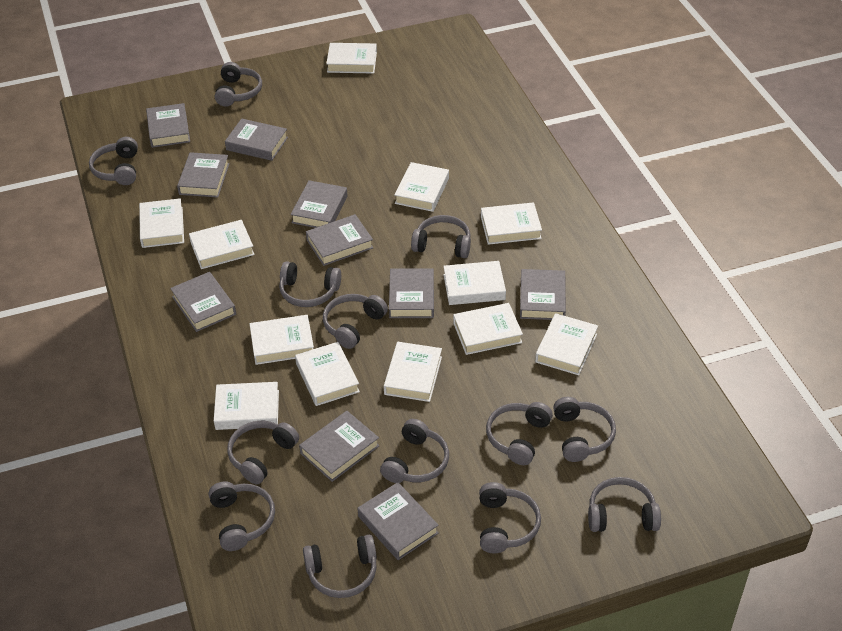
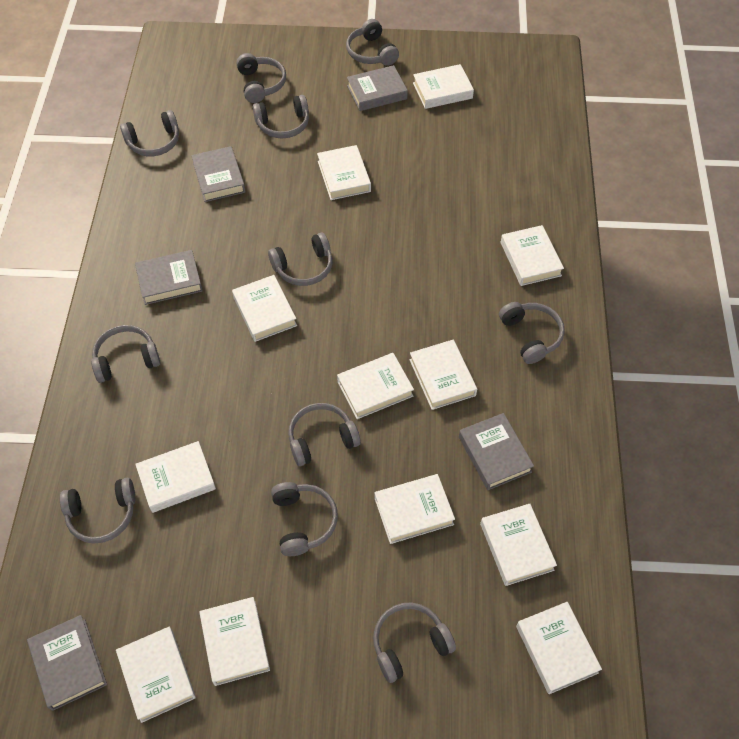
grey book: 10 -> 5
grey headphones: 13 -> 11

